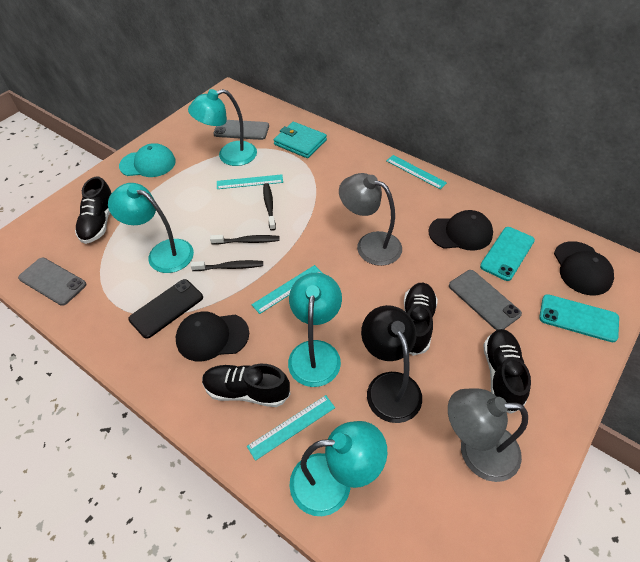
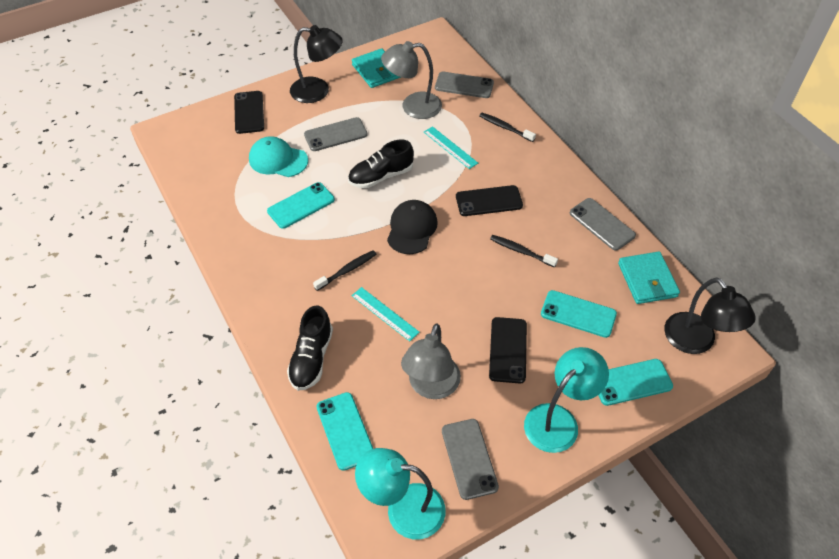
black cap: 3 -> 1
black lamp: 1 -> 2
black phone: 1 -> 3
black shoe: 4 -> 2
grey phone: 3 -> 4
turquoise lamp: 4 -> 2
turquoise phone: 2 -> 4
turquoise ruler: 4 -> 2
turquoise wallet: 1 -> 2

